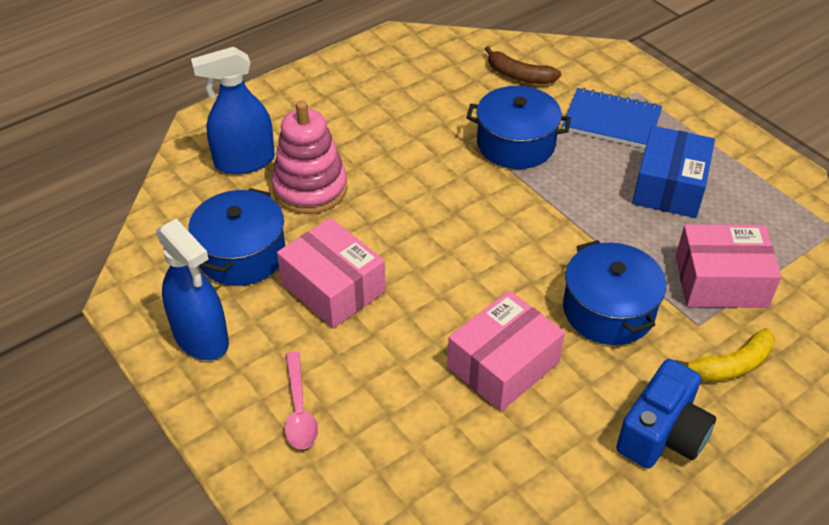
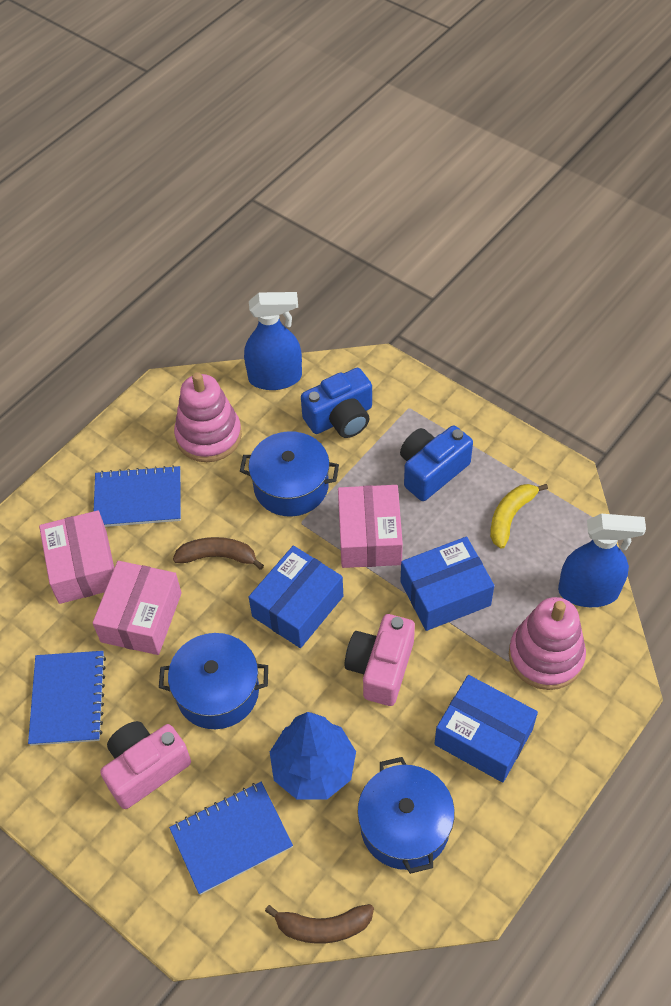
blue box: 1 -> 3
blue camera: 1 -> 2
blue notebook: 1 -> 3
blue tree: 0 -> 1
brown banana: 1 -> 2
pink camera: 0 -> 2
pink spoon: 1 -> 0
pink stacking toy: 1 -> 2

